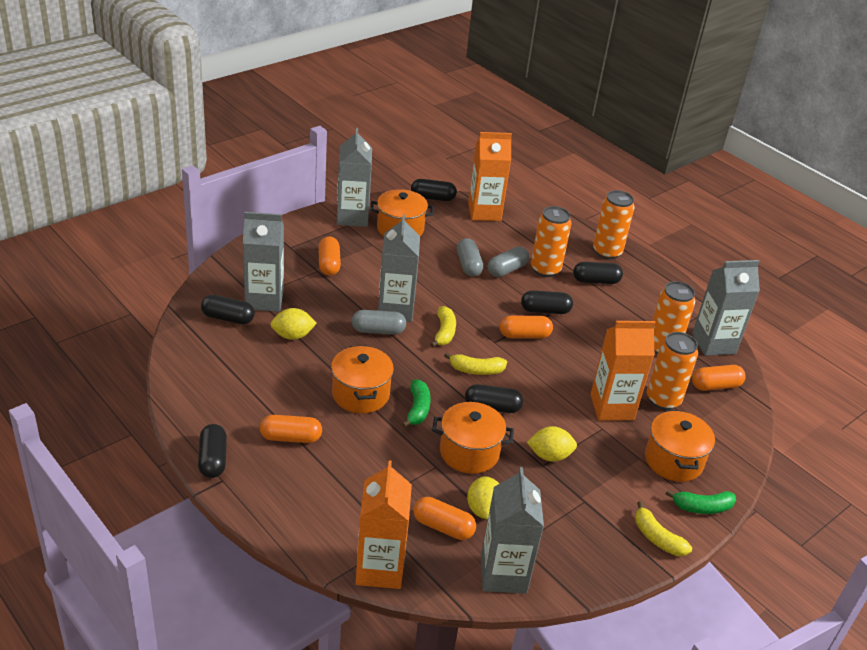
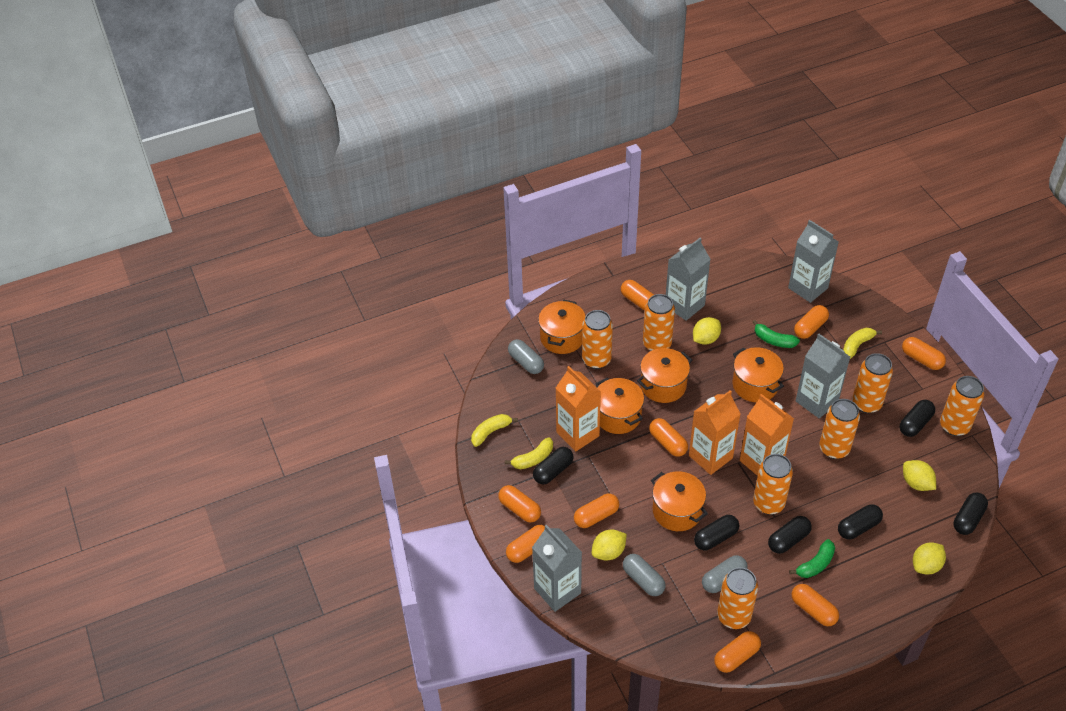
grey carton: 5 -> 4
orange can: 4 -> 7
orange capsule: 5 -> 9
orange pot: 4 -> 5
yellow lemon: 3 -> 4

